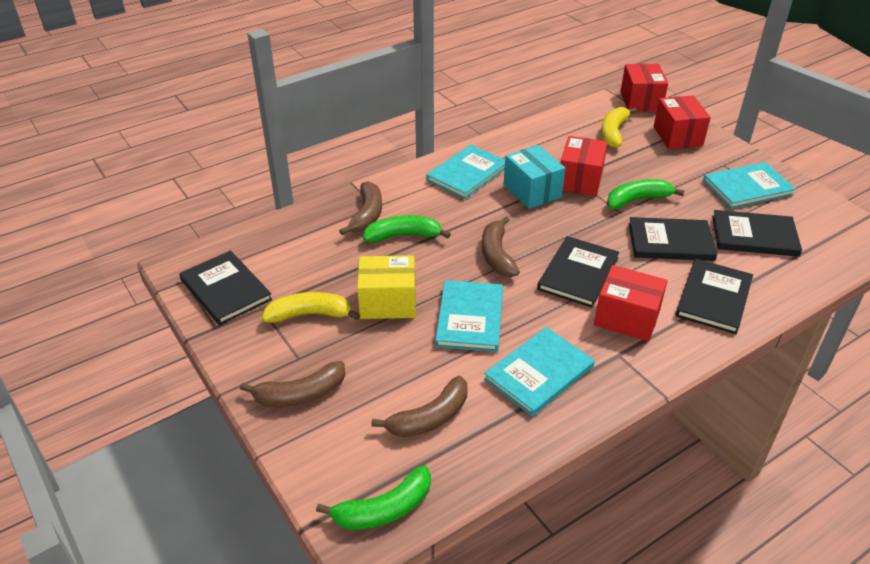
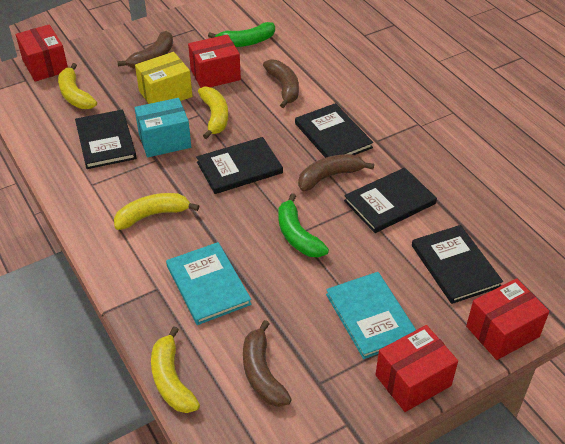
green banana: 3 -> 2
turquoise book: 4 -> 2
yellow banana: 2 -> 4

